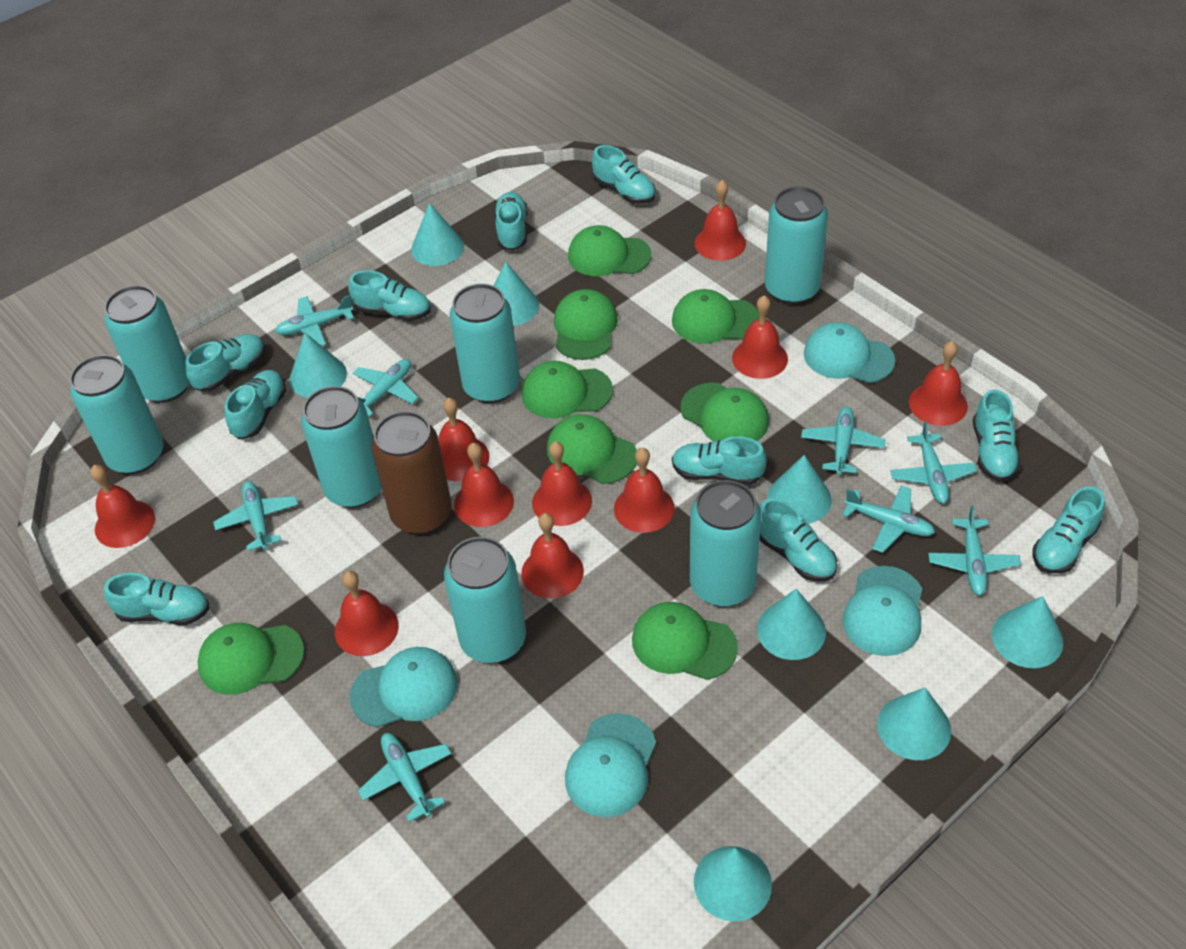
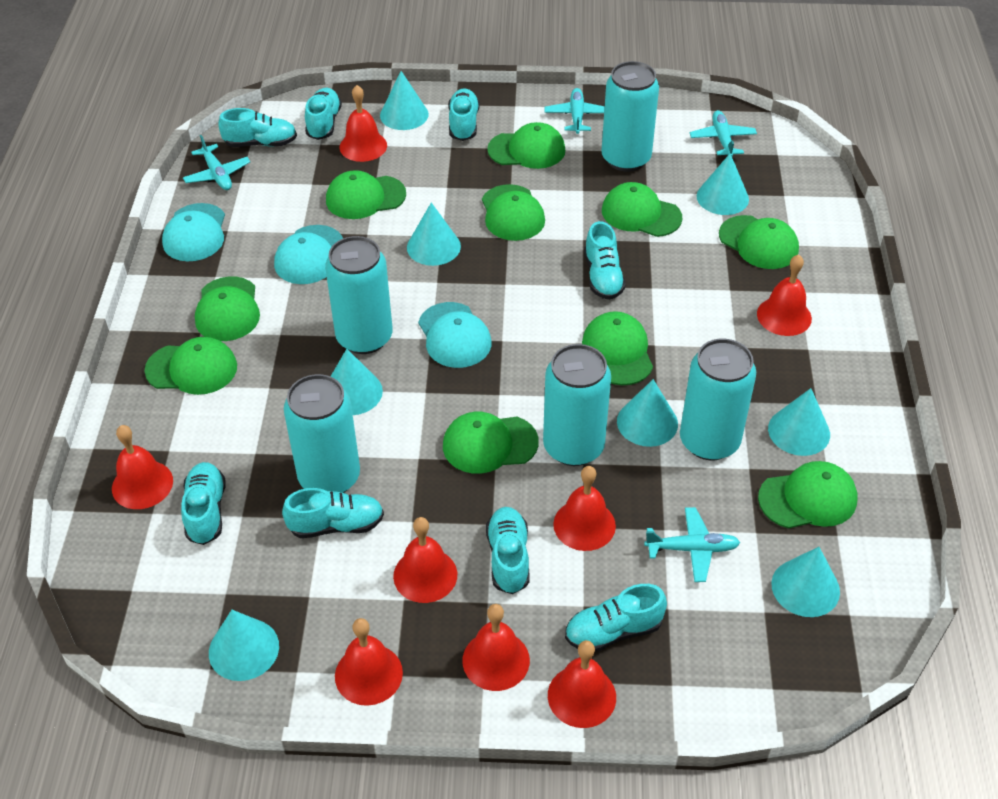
brown can: 1 -> 0
green cap: 8 -> 10
red bell: 10 -> 8
turquoise can: 7 -> 5
turquoise cap: 4 -> 3
turquoise plane: 8 -> 4
turquoise shoe: 10 -> 8

